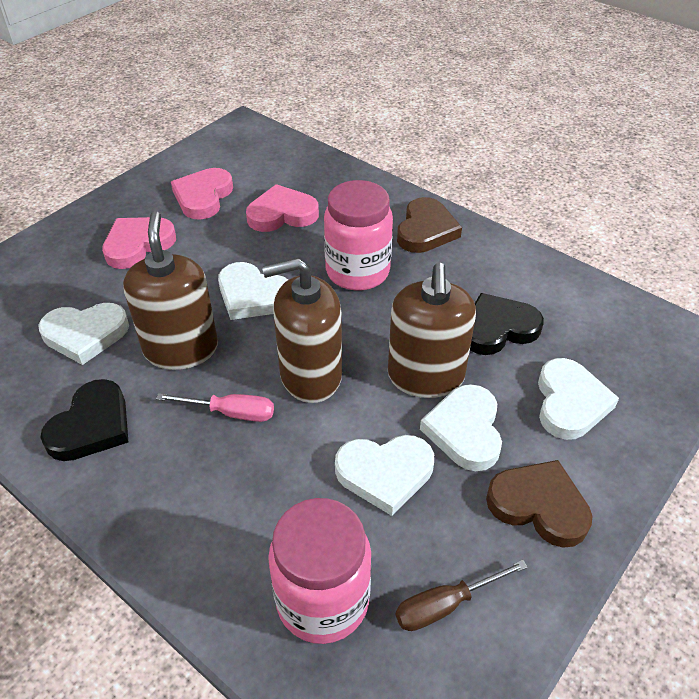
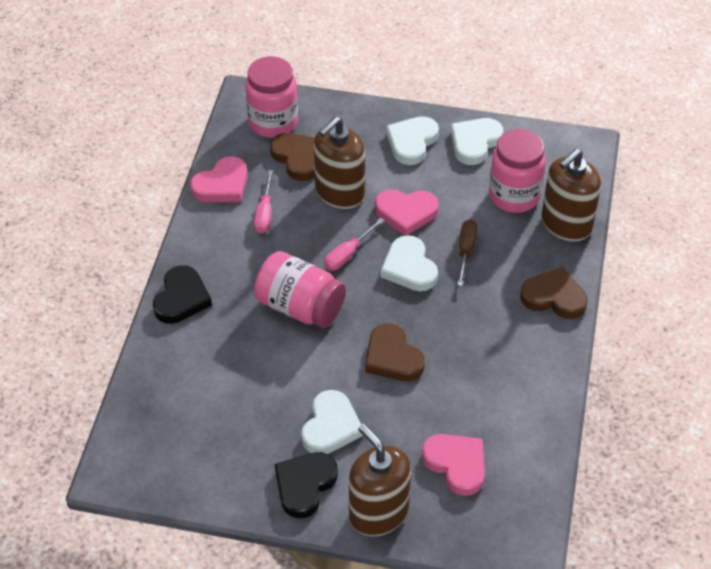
brown heart: 2 -> 3
pink jar: 2 -> 3
pink screwdriver: 1 -> 2
white heart: 5 -> 4

